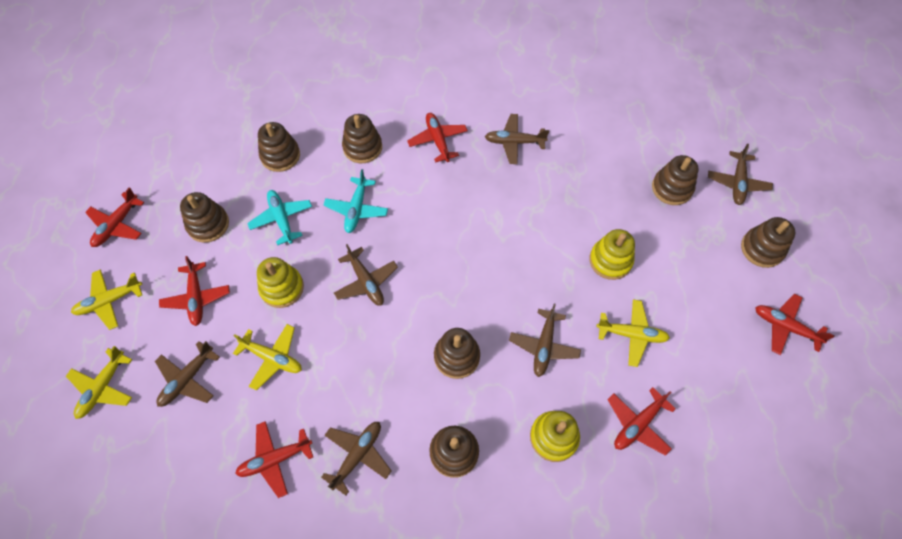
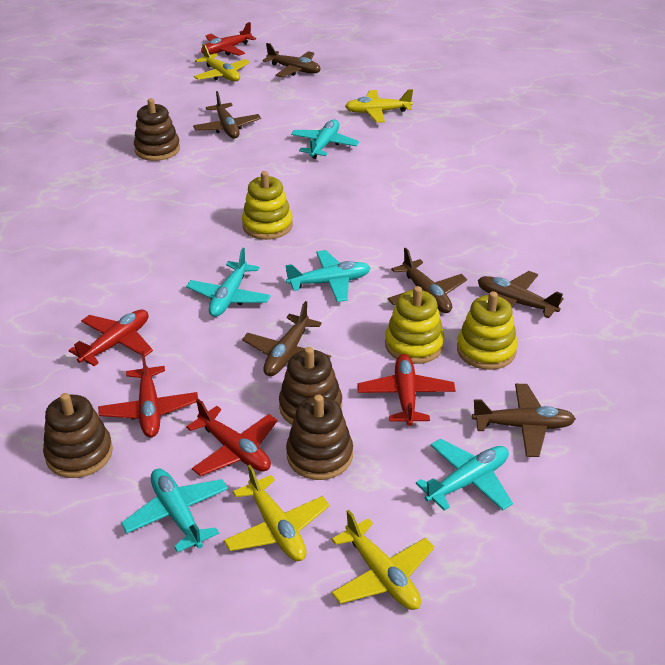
brown stacking toy: 7 -> 4
red plane: 6 -> 5
turquoise plane: 2 -> 5

